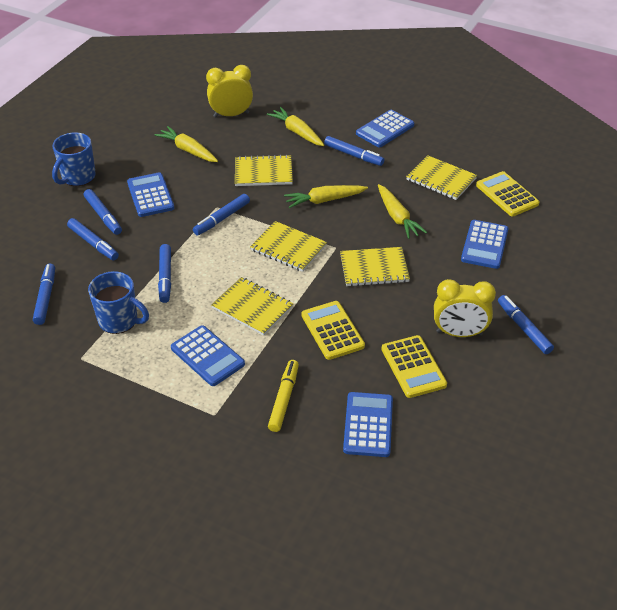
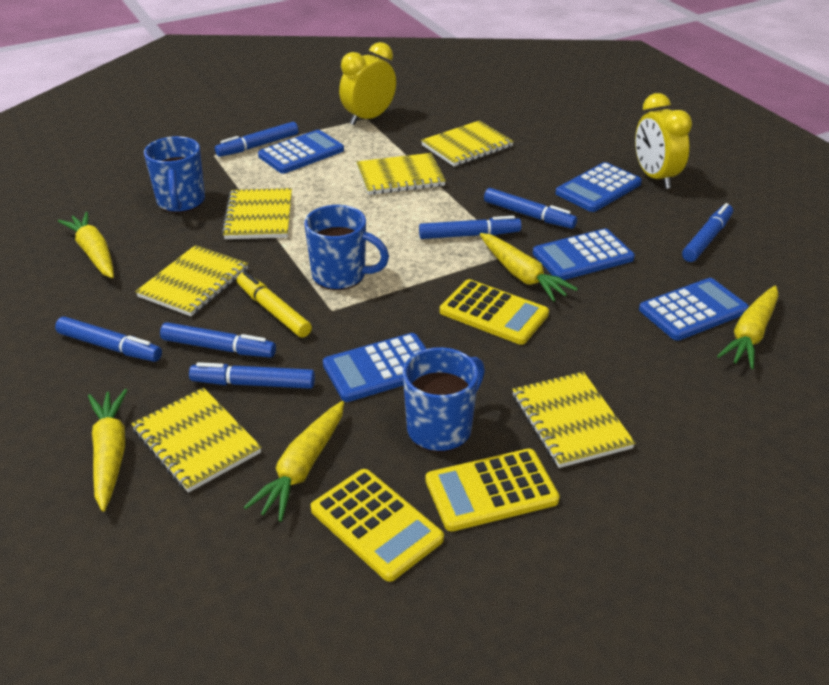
blue mug: 2 -> 3
yellow carrot: 4 -> 5
yellow notebook: 5 -> 6

